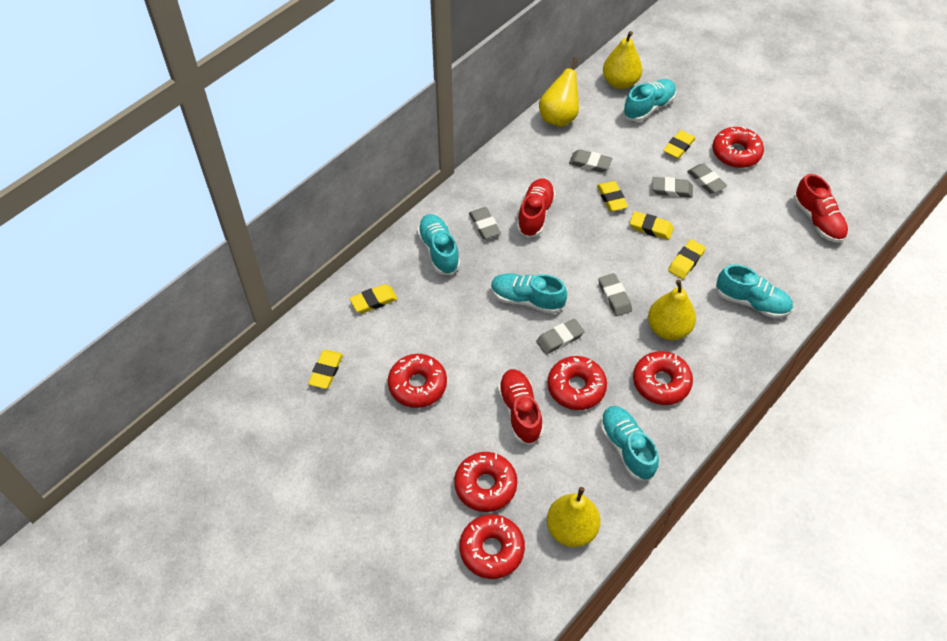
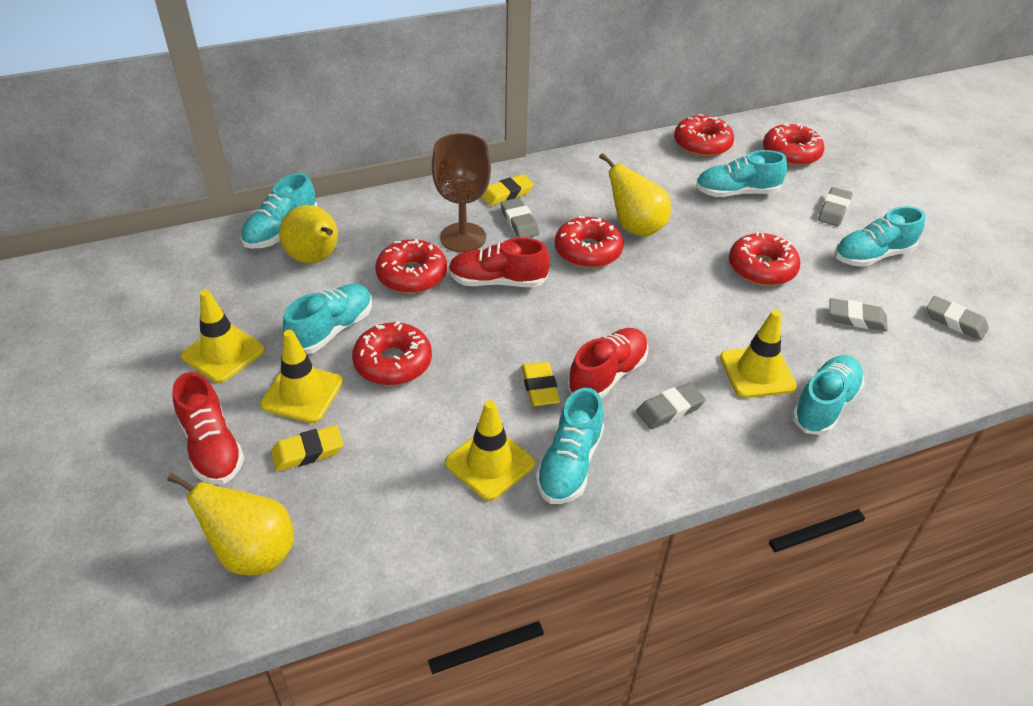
brown goblet: 0 -> 1
grey eraser: 6 -> 5
turquoise shoe: 5 -> 6
yellow eraser: 6 -> 3
yellow pear: 4 -> 3
yellow traffic cone: 0 -> 4

